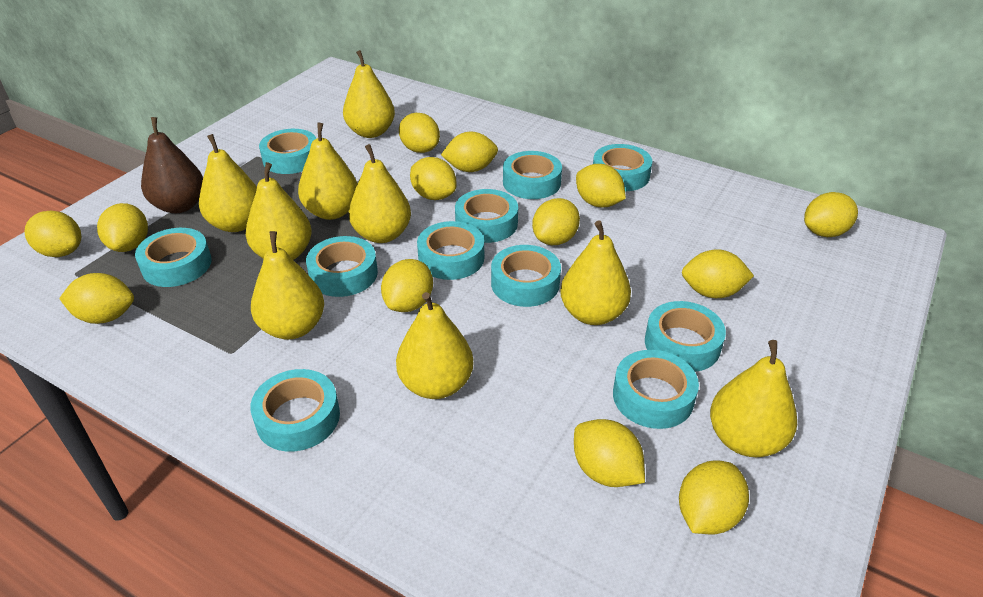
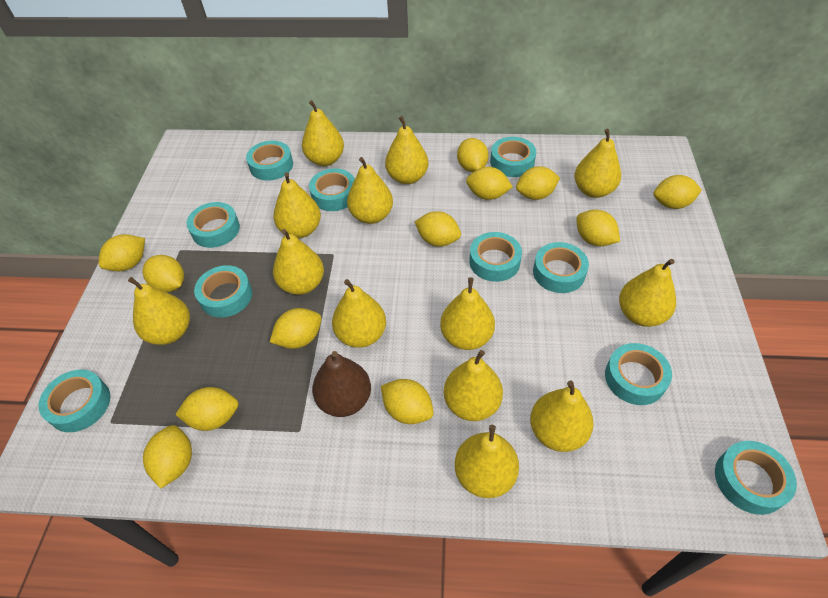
turquoise tape: 11 -> 10
yellow lemon: 13 -> 12
yellow pear: 9 -> 13

